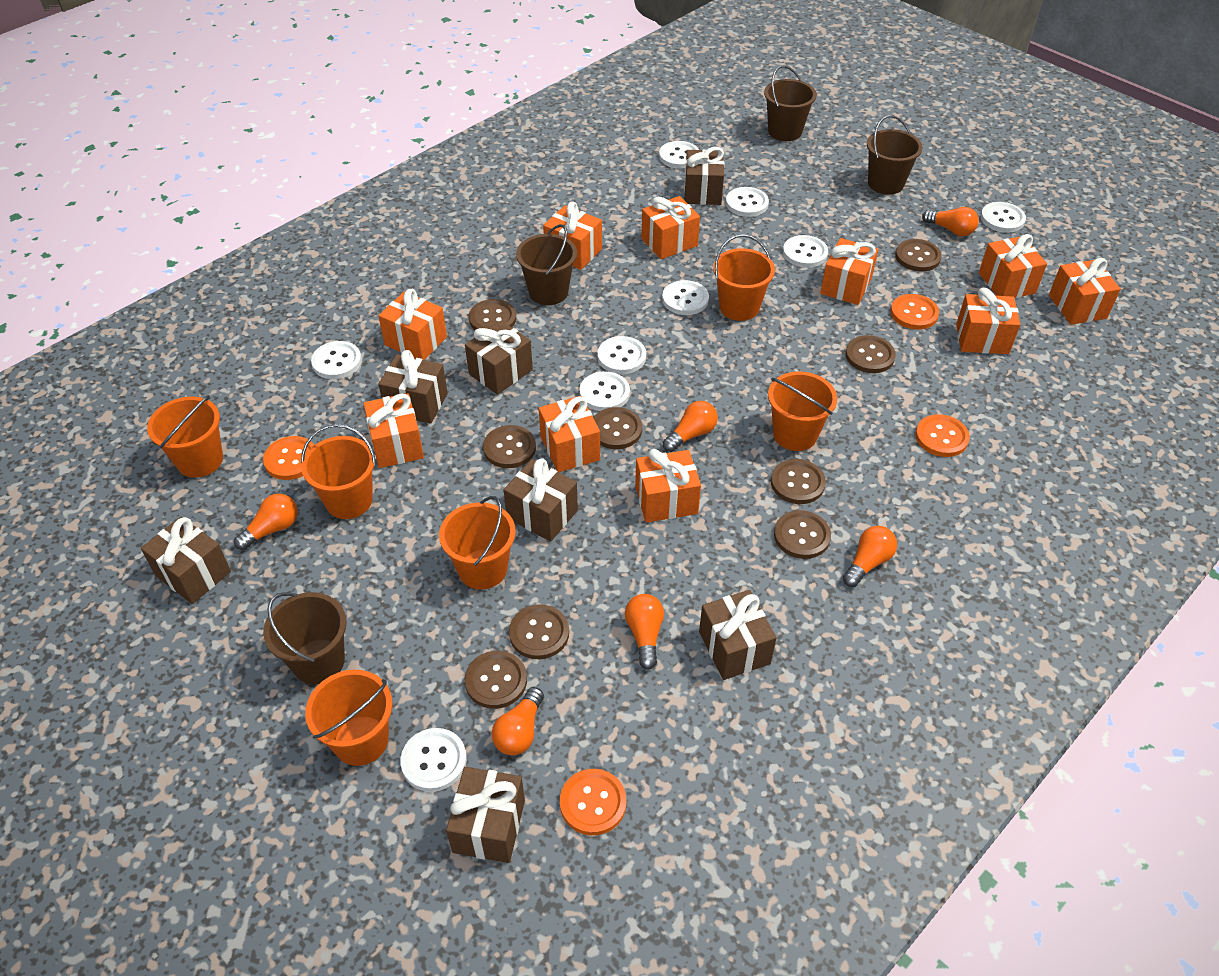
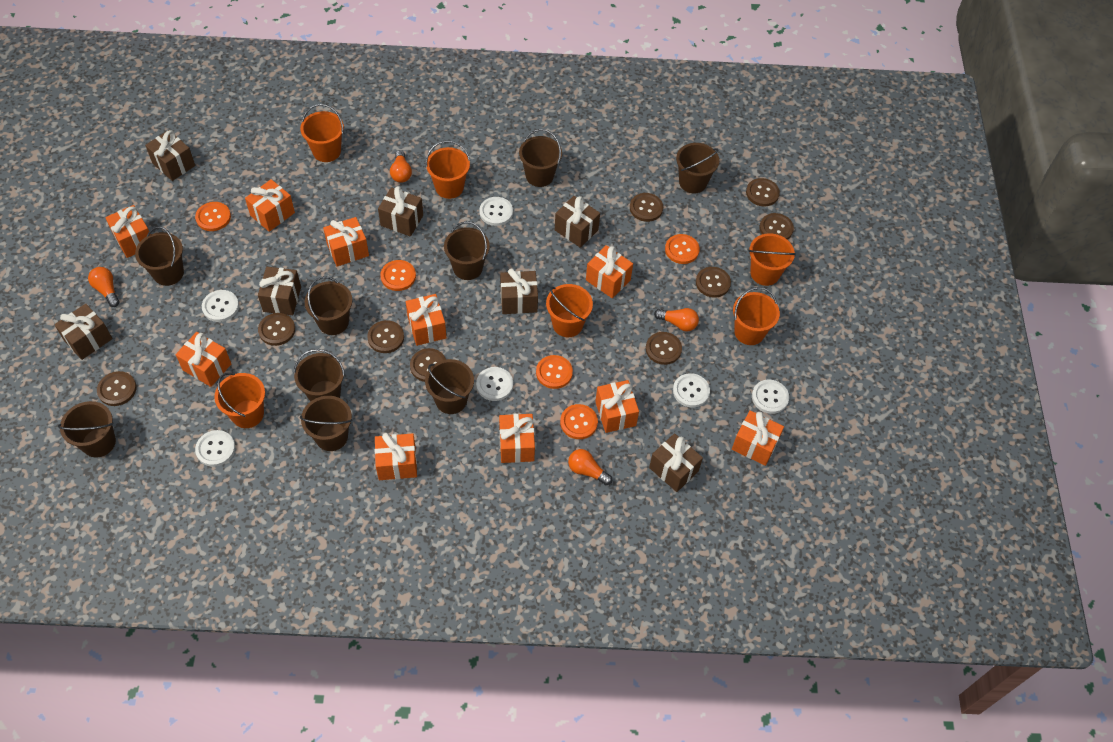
brown bucket: 4 -> 9
orange button: 4 -> 5
orange light bulb: 6 -> 4
white button: 9 -> 6

